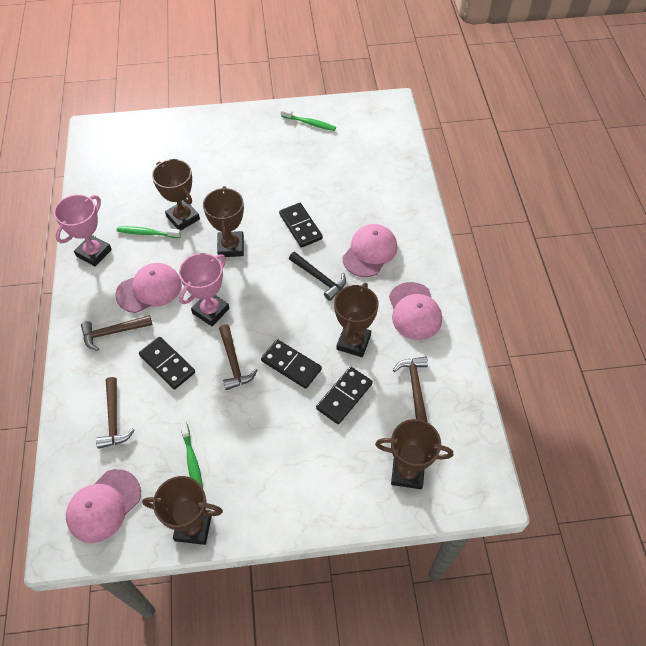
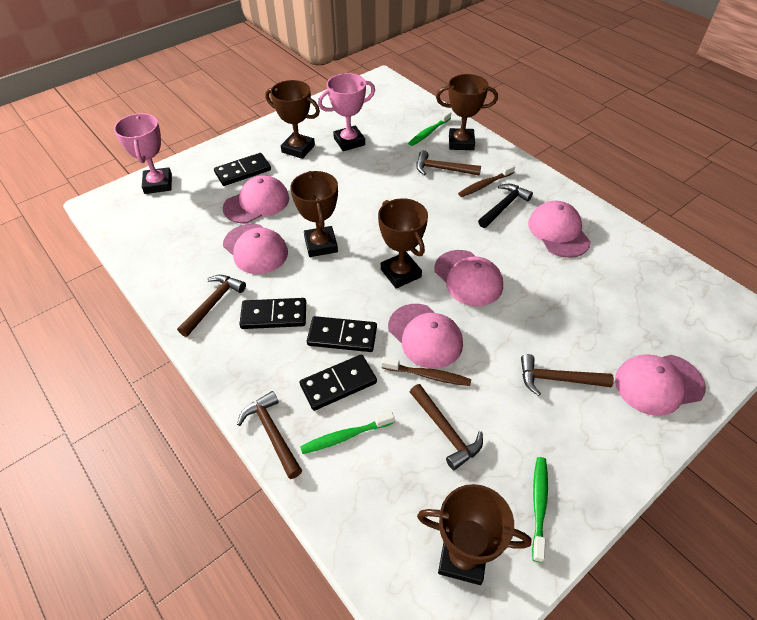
brown hammer: 4 -> 5
brown toothbrush: 0 -> 2
pink cap: 4 -> 6

